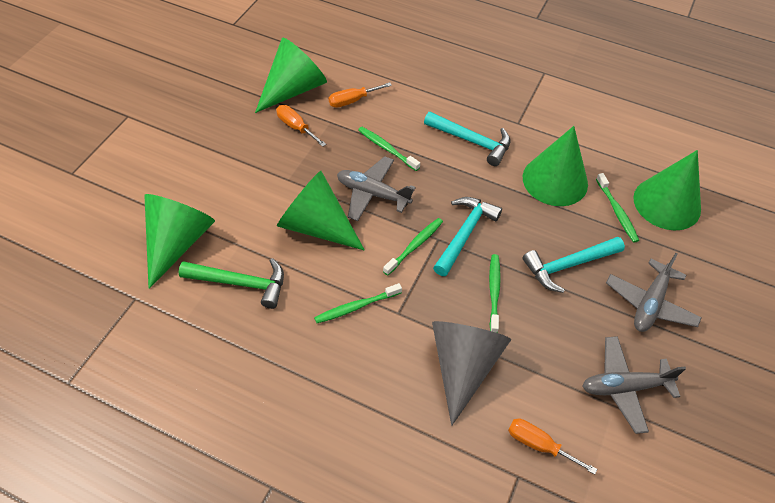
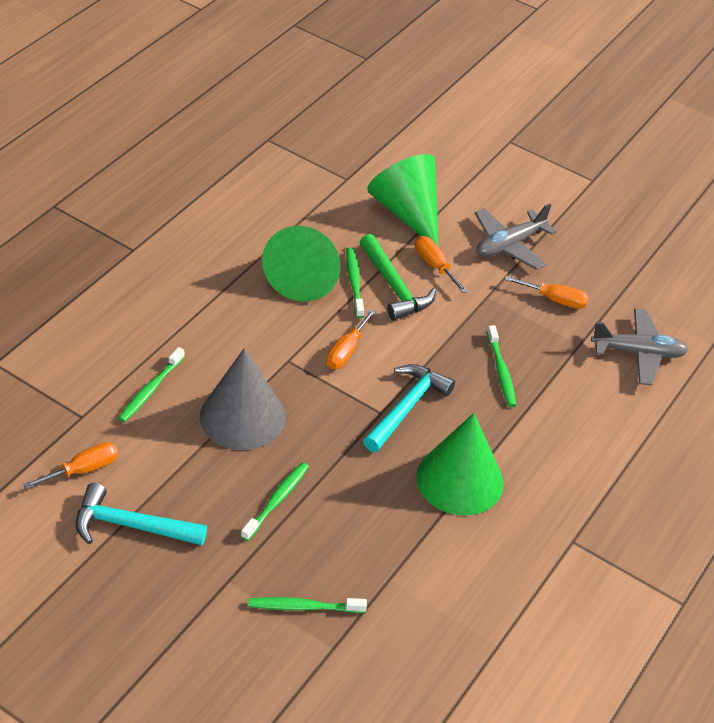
green cone: 5 -> 3
grey plane: 3 -> 2
orange screwdriver: 3 -> 4
turquoise hammer: 3 -> 2

